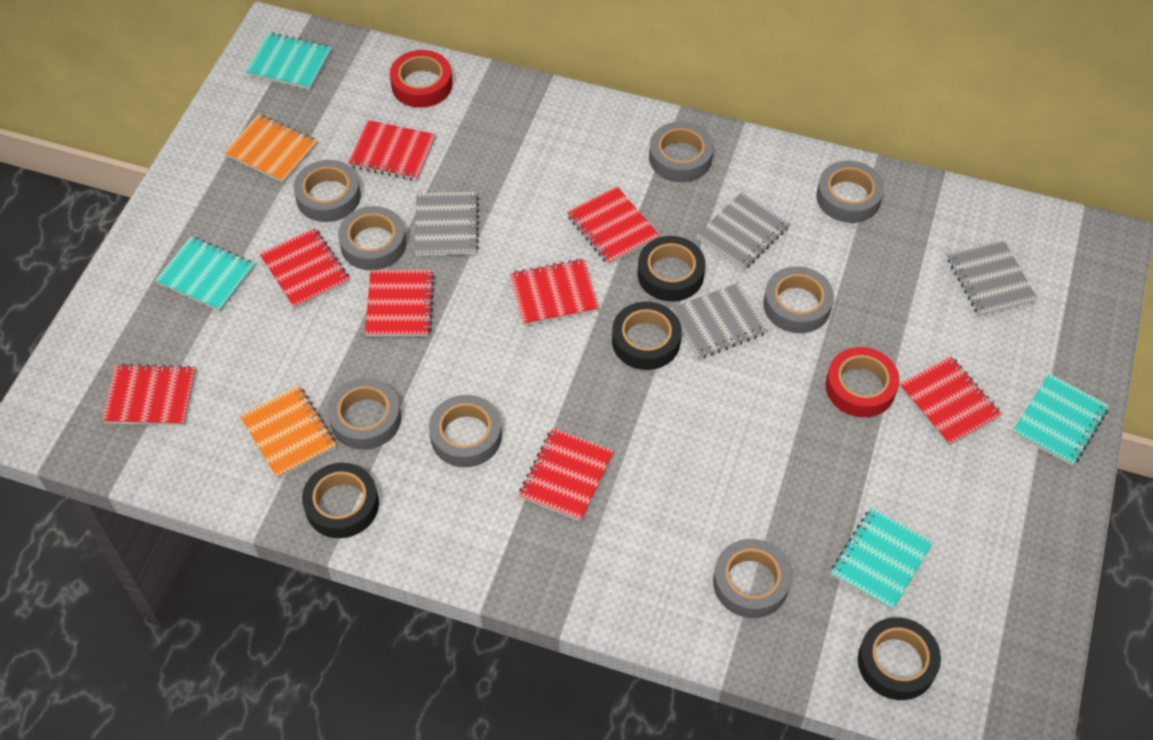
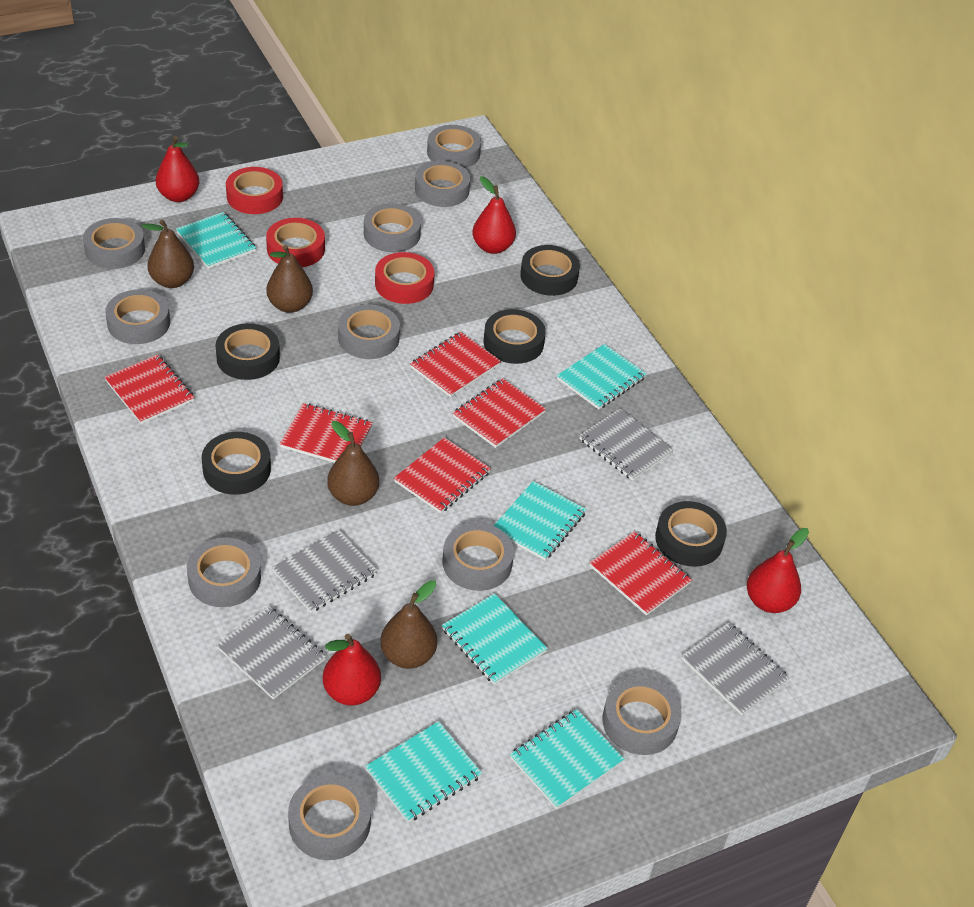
black tape: 4 -> 5
brown pear: 0 -> 4
grey tape: 8 -> 10
orange notebook: 2 -> 0
red notebook: 8 -> 6
red pear: 0 -> 4
red tape: 2 -> 3
turquoise notebook: 4 -> 6

